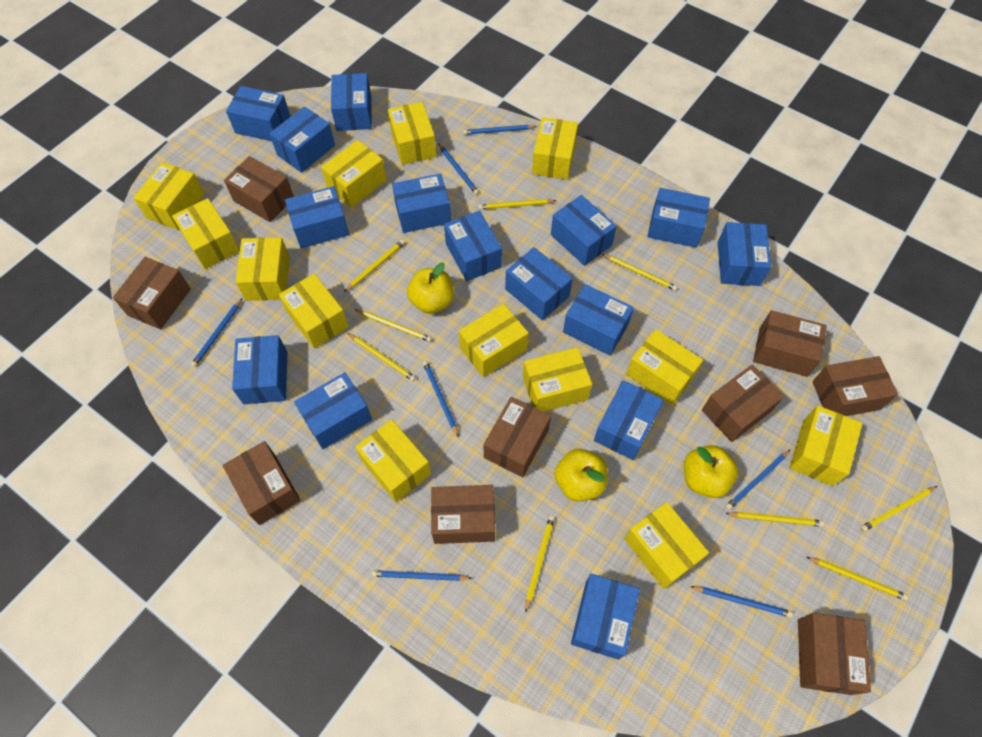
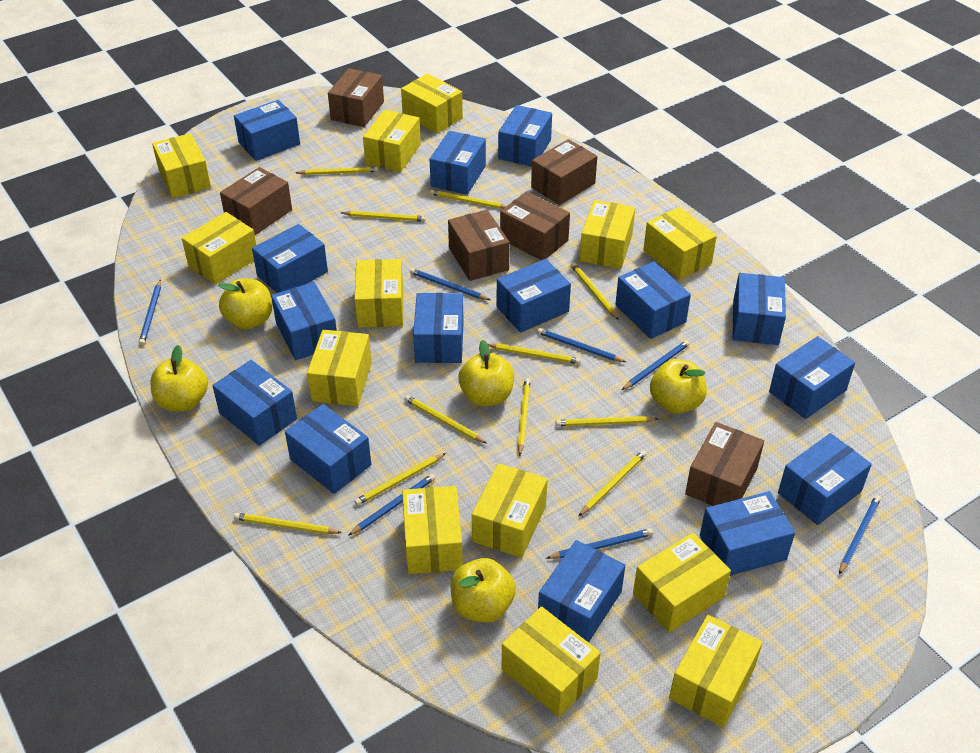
brown box: 9 -> 6
yellow apple: 3 -> 5
yellow pencil: 9 -> 11

